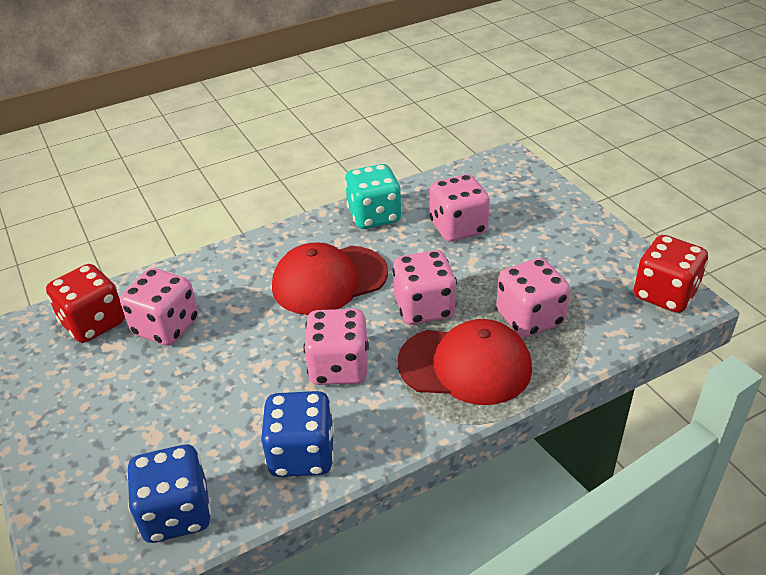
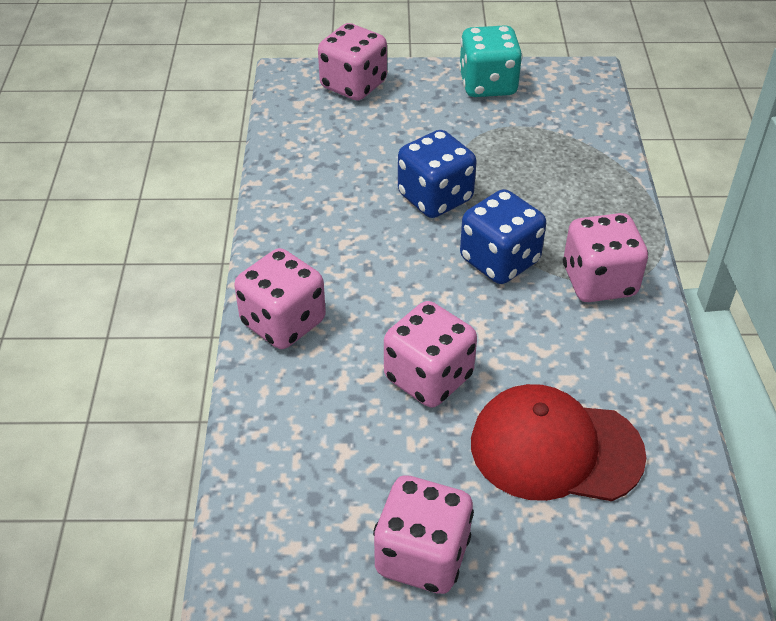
red cap: 2 -> 1
red dice: 2 -> 0

